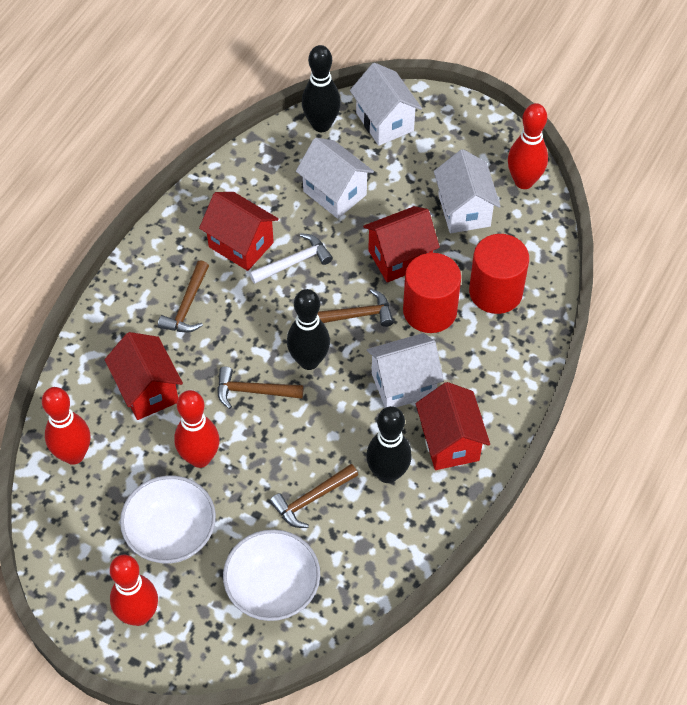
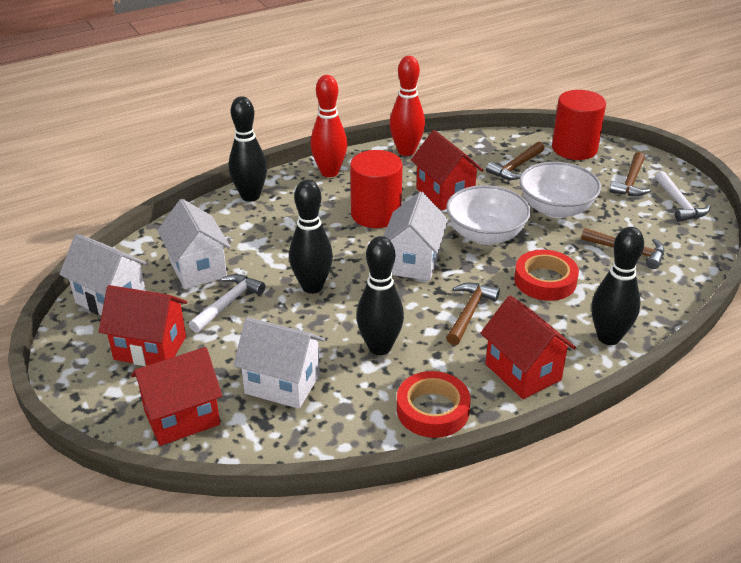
black bowling pin: 3 -> 4
red bowling pin: 4 -> 2
red tape: 0 -> 2
white hammer: 1 -> 2

